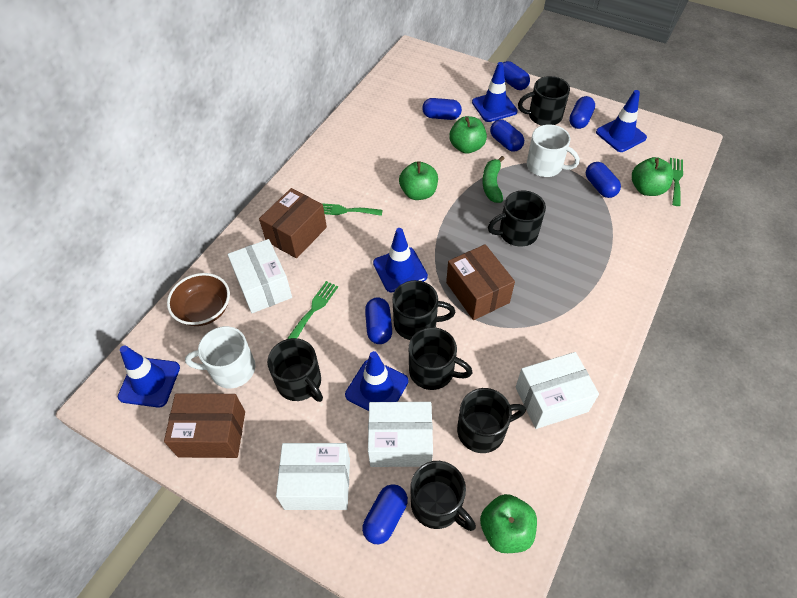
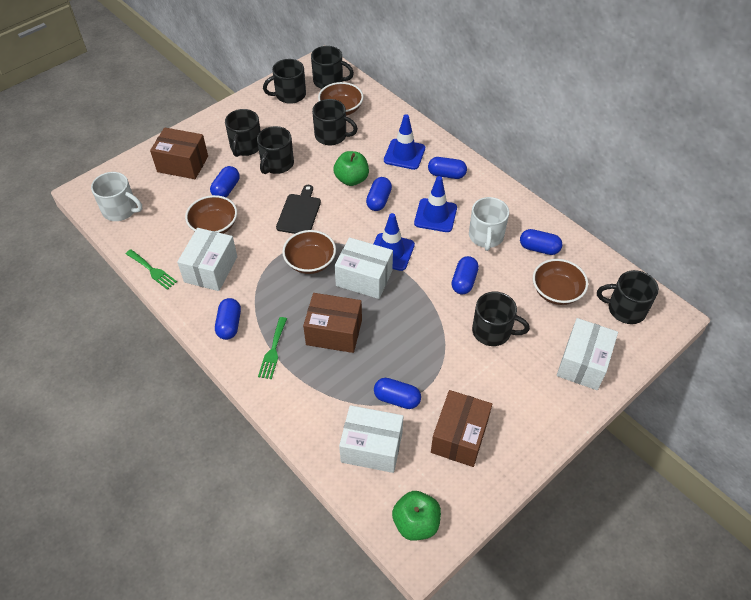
black cutting board: 0 -> 1
blue traffic cone: 5 -> 3
brown bowl: 1 -> 4
green apple: 4 -> 2
green banana: 1 -> 0
green fork: 3 -> 2

